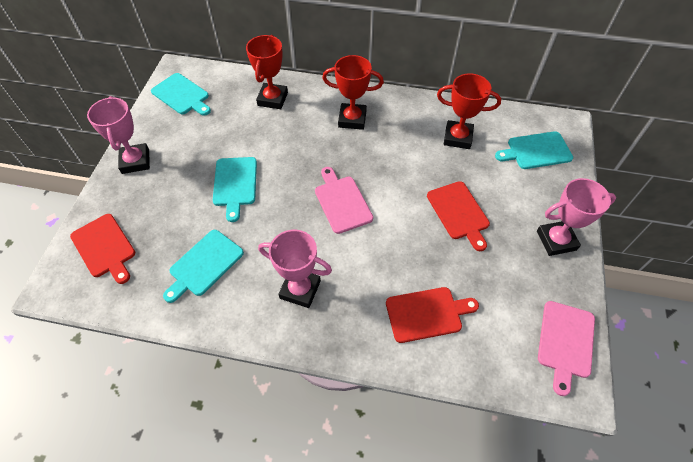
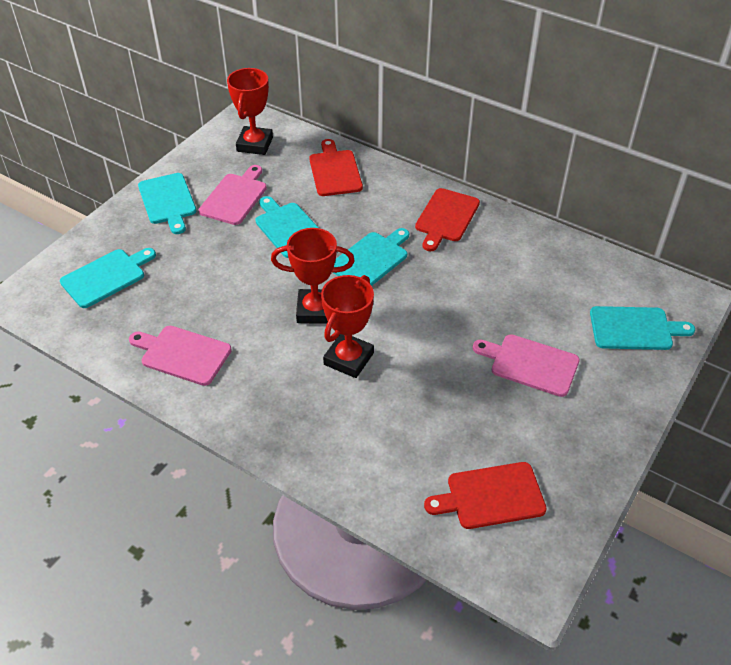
pink cutting board: 2 -> 3
pink trophy: 3 -> 0
turquoise cutting board: 4 -> 5

